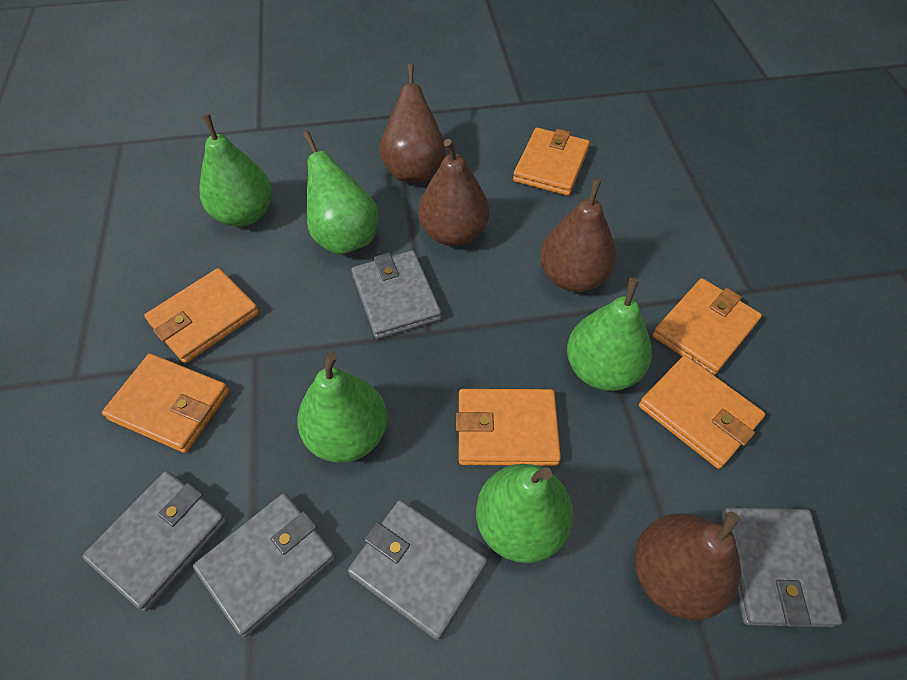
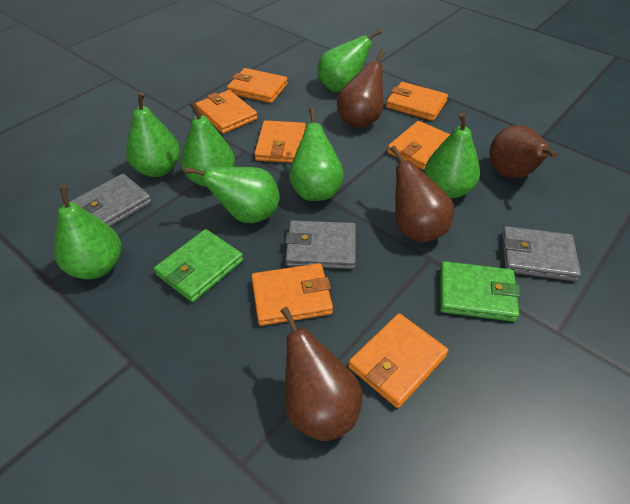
green pear: 5 -> 7
green wallet: 0 -> 2
grey wallet: 5 -> 3
orange wallet: 6 -> 7

